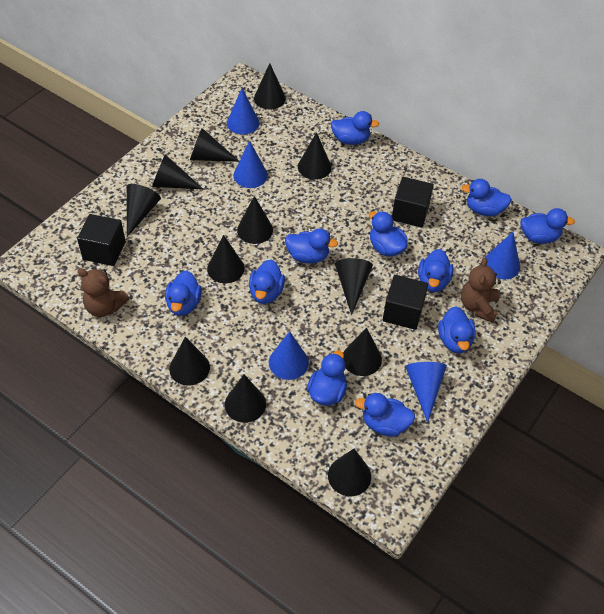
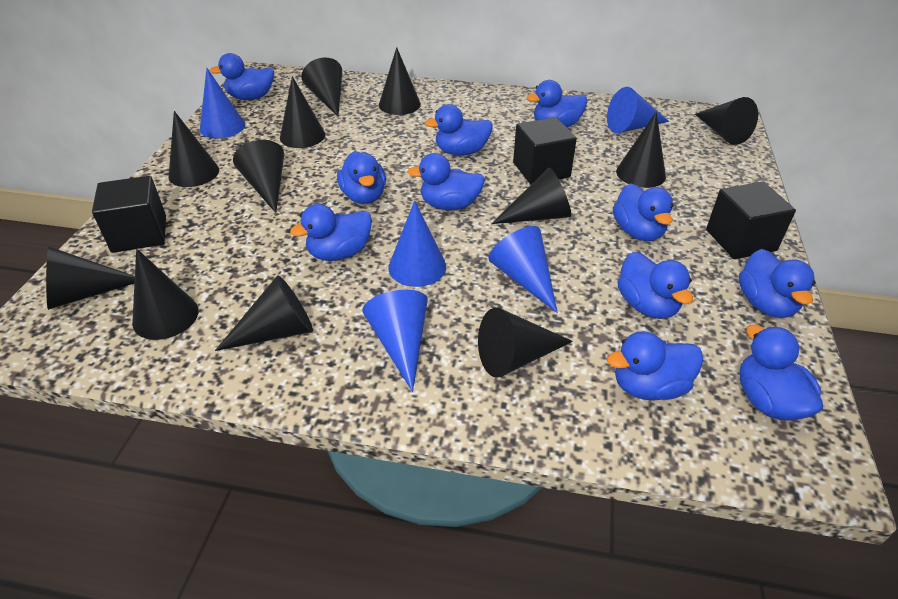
brown teddy bear: 2 -> 0

